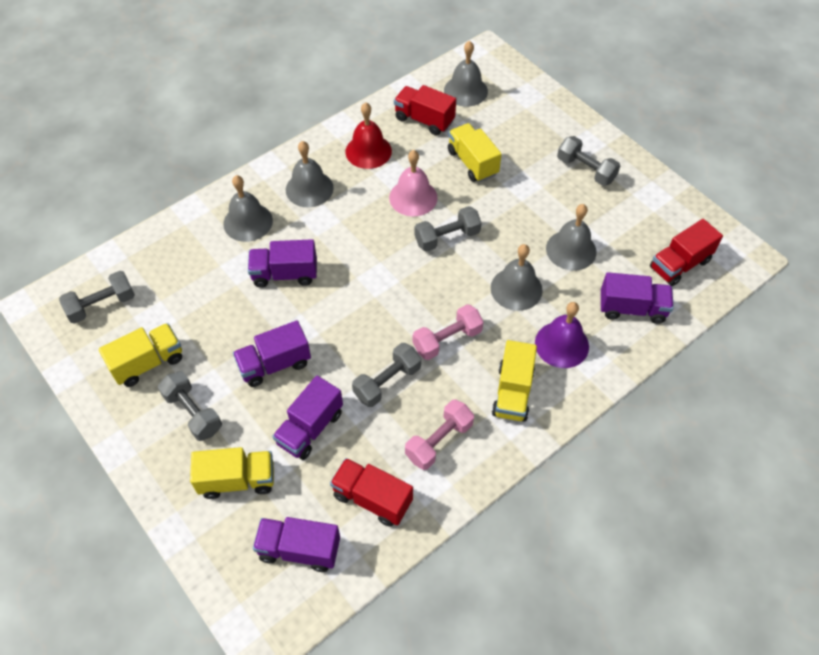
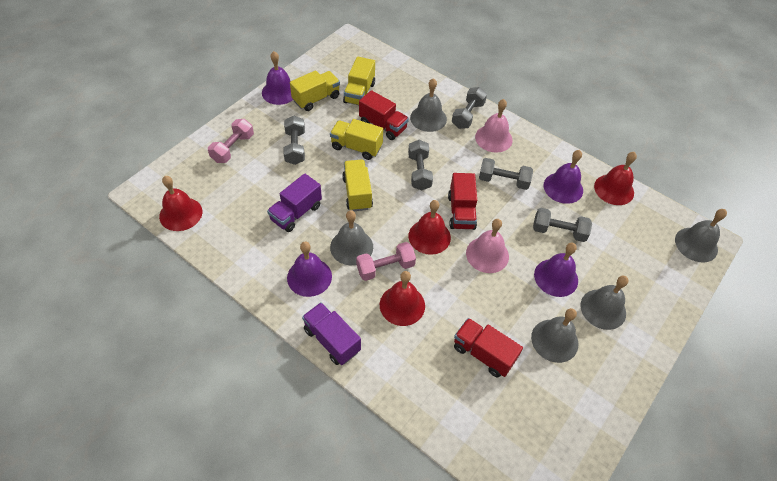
pink bell: 1 -> 2
purple bell: 1 -> 4
purple truck: 5 -> 2
red bell: 1 -> 4

